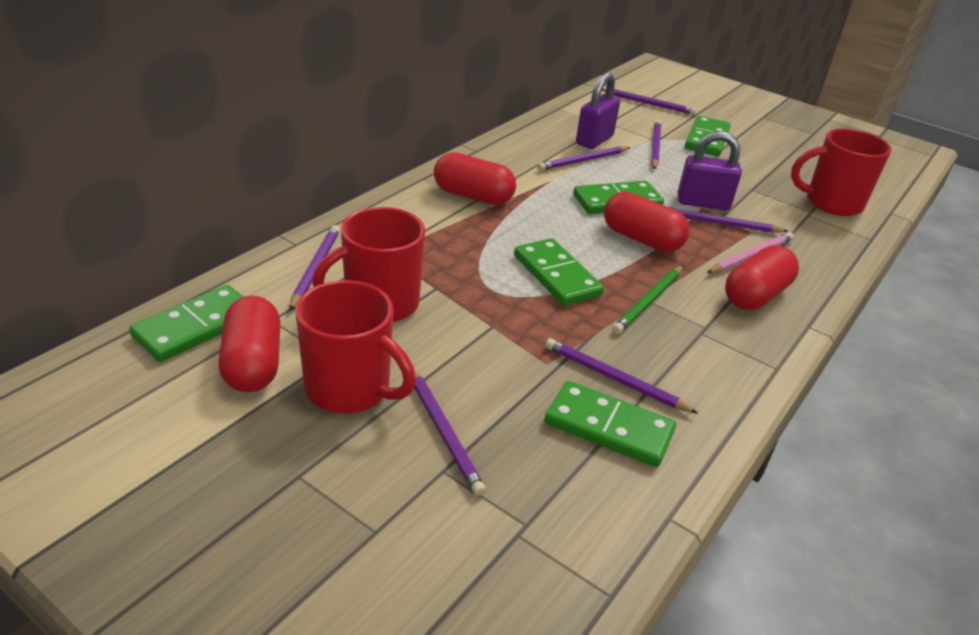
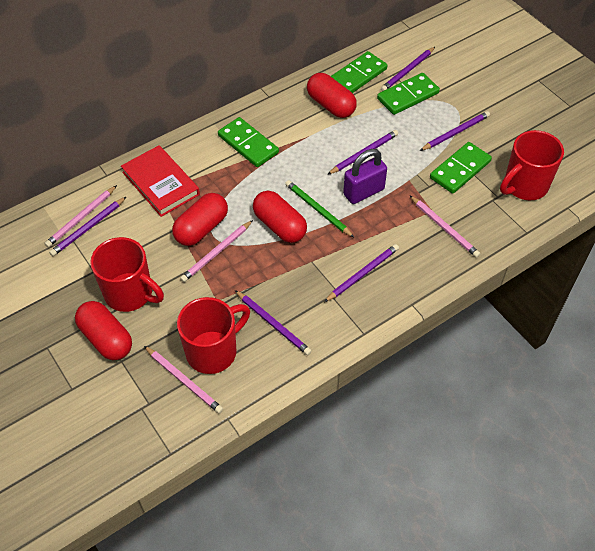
green domino: 5 -> 4
pink pencil: 1 -> 4
purple padlock: 2 -> 1
purple pencil: 7 -> 6
red book: 0 -> 1

